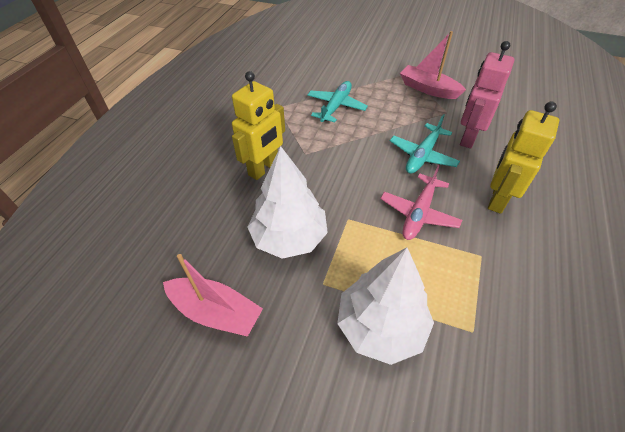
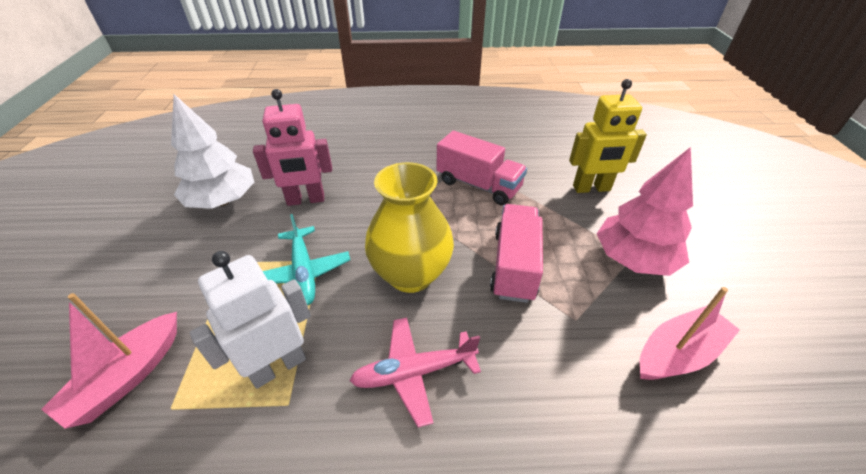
pink tree: 0 -> 1
pink truck: 0 -> 2
turquoise plane: 2 -> 1
white robot: 0 -> 1
white tree: 2 -> 1
yellow robot: 2 -> 1
yellow vase: 0 -> 1

